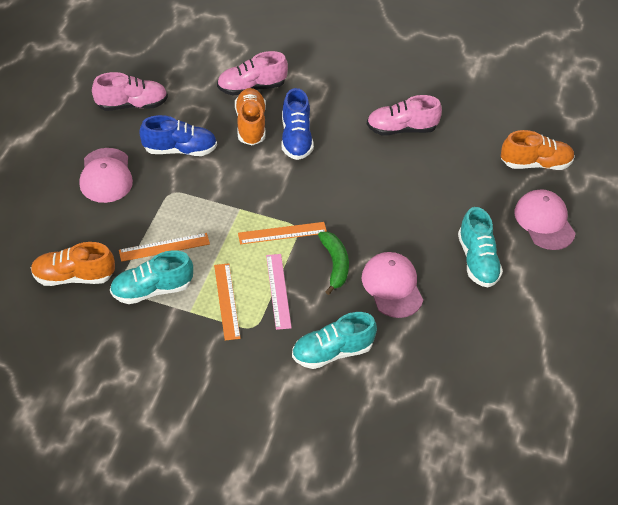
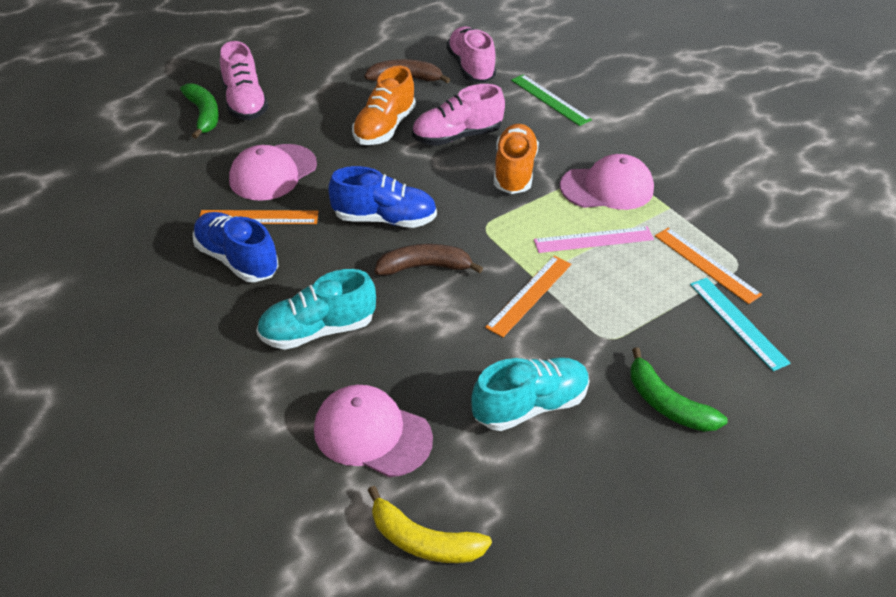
brown banana: 0 -> 2
green banana: 1 -> 2
green ruler: 0 -> 1
orange shoe: 3 -> 2
turquoise ruler: 0 -> 1
turquoise shoe: 3 -> 2
yellow banana: 0 -> 1

